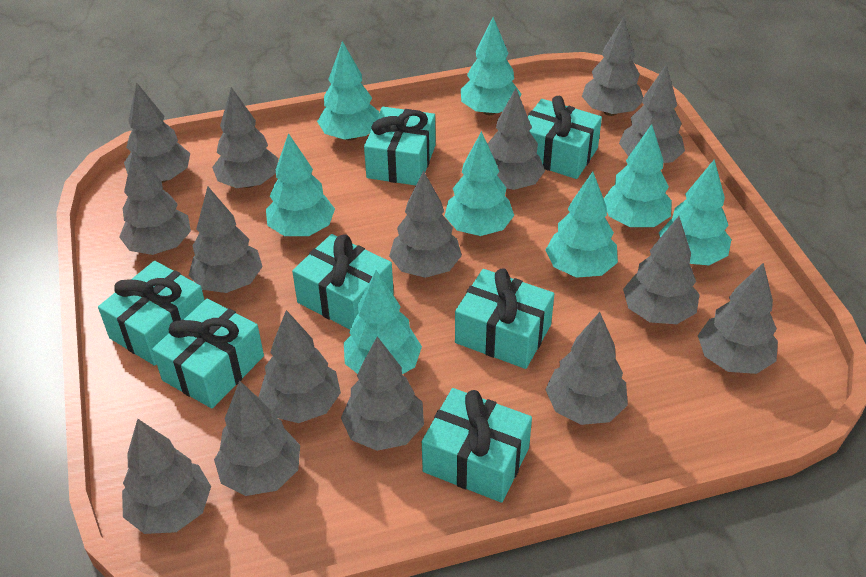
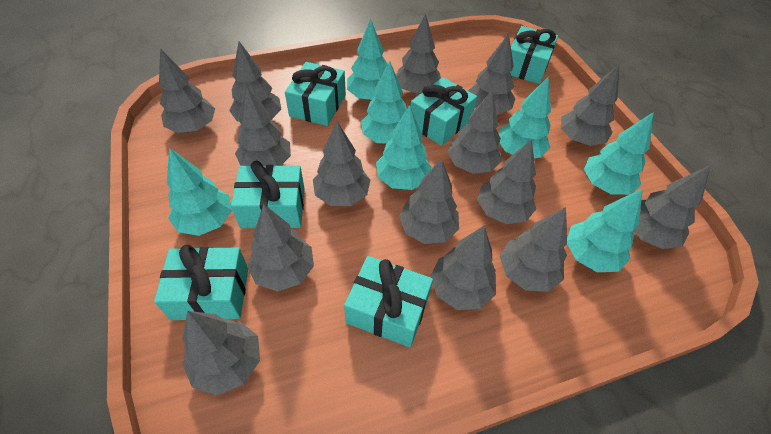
turquoise gift: 7 -> 6
turquoise tree: 8 -> 7

